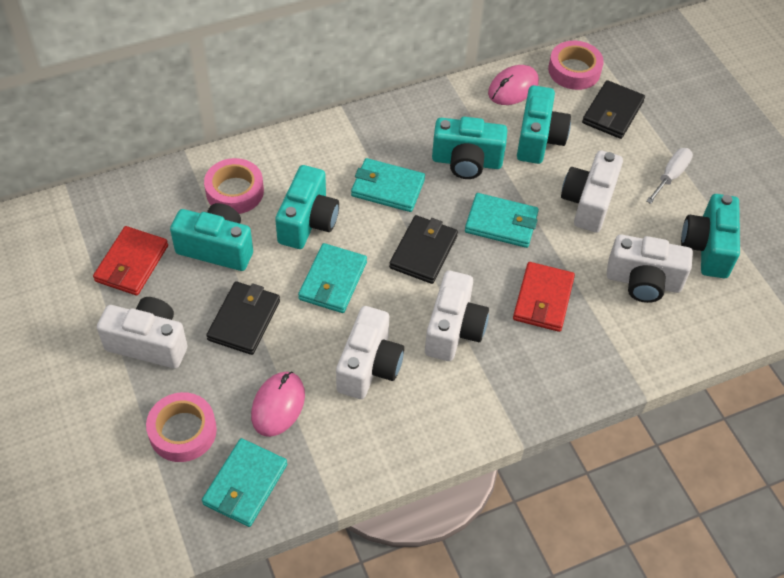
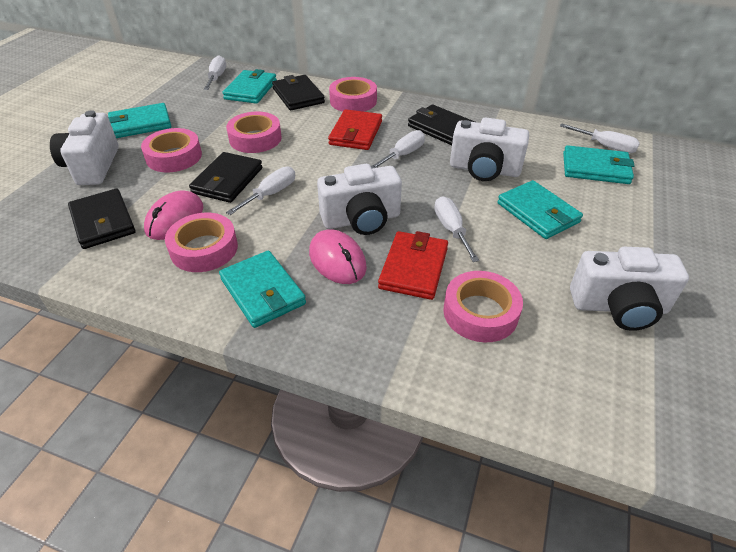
black wallet: 3 -> 4
pink tape: 3 -> 5
turquoise camera: 5 -> 0
turquoise wallet: 4 -> 5
white camera: 5 -> 4
white screwdriver: 1 -> 5

